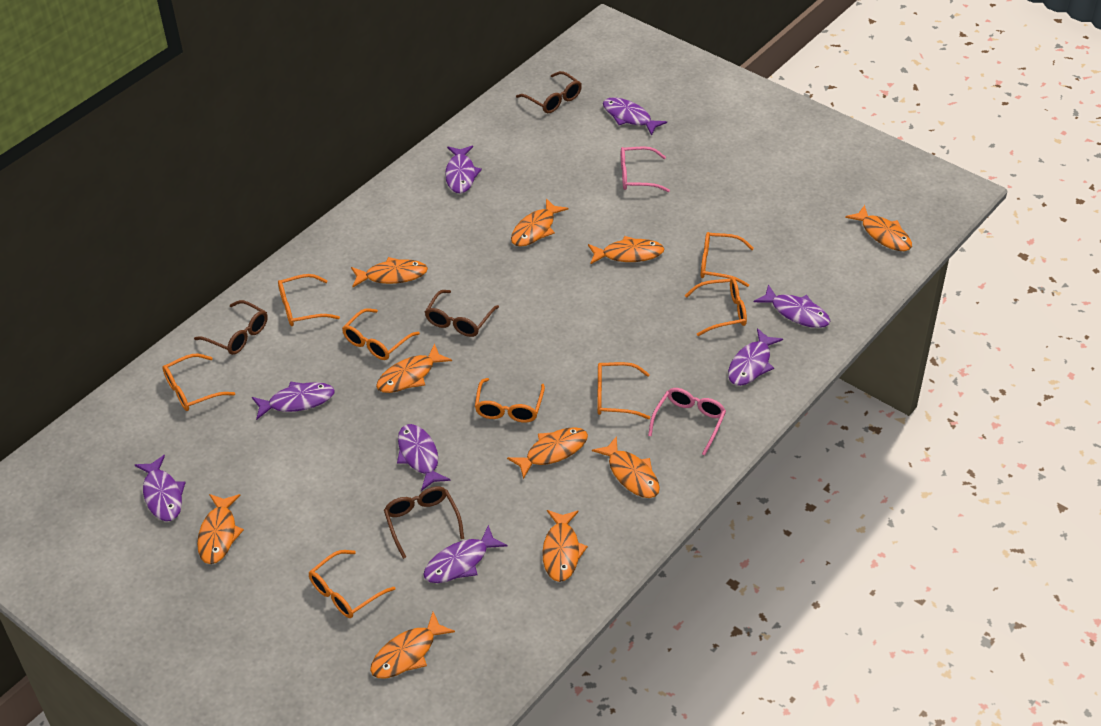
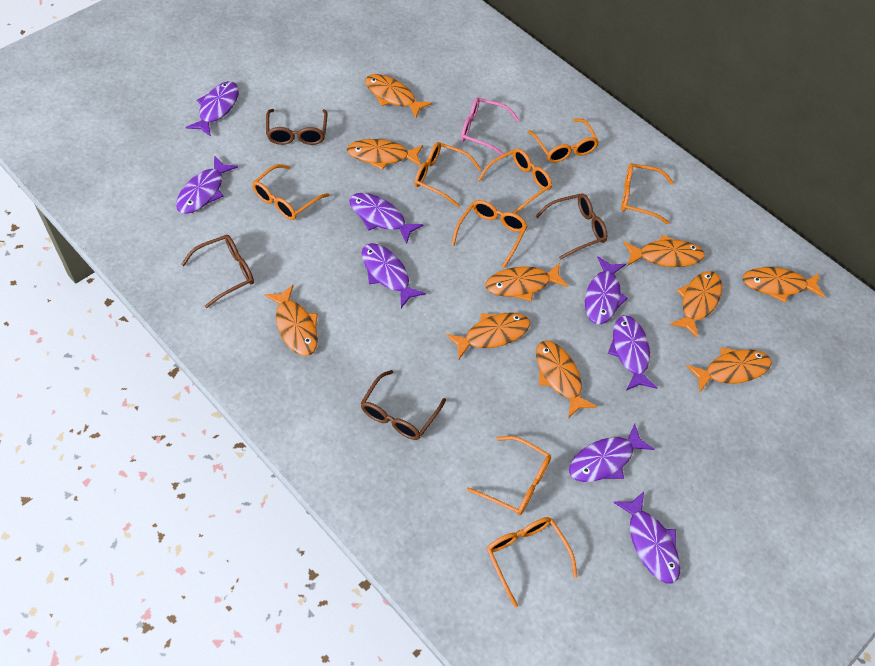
pink glasses: 2 -> 1

